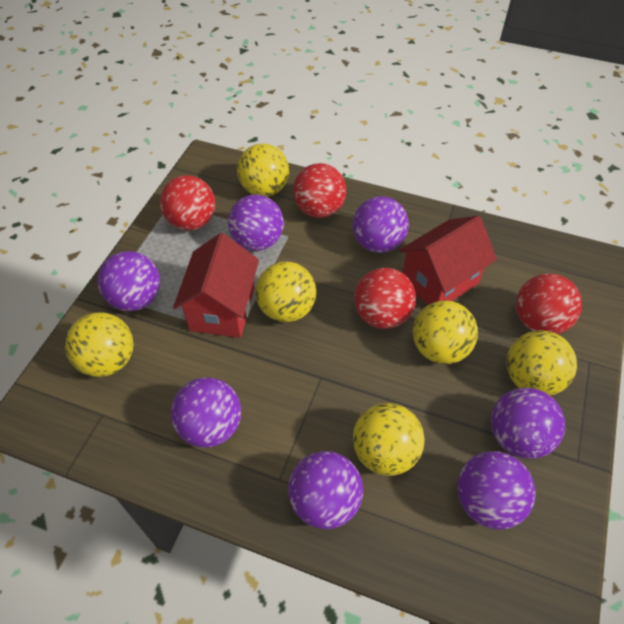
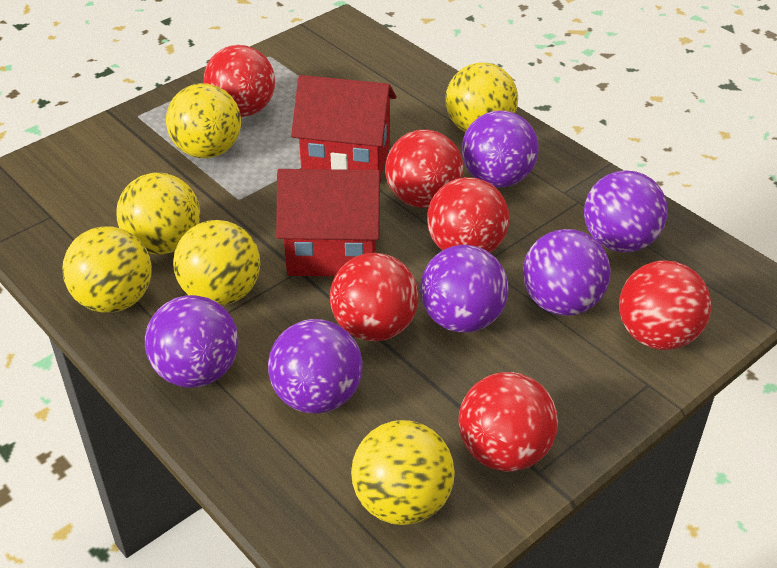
purple ball: 7 -> 6
red ball: 4 -> 6

